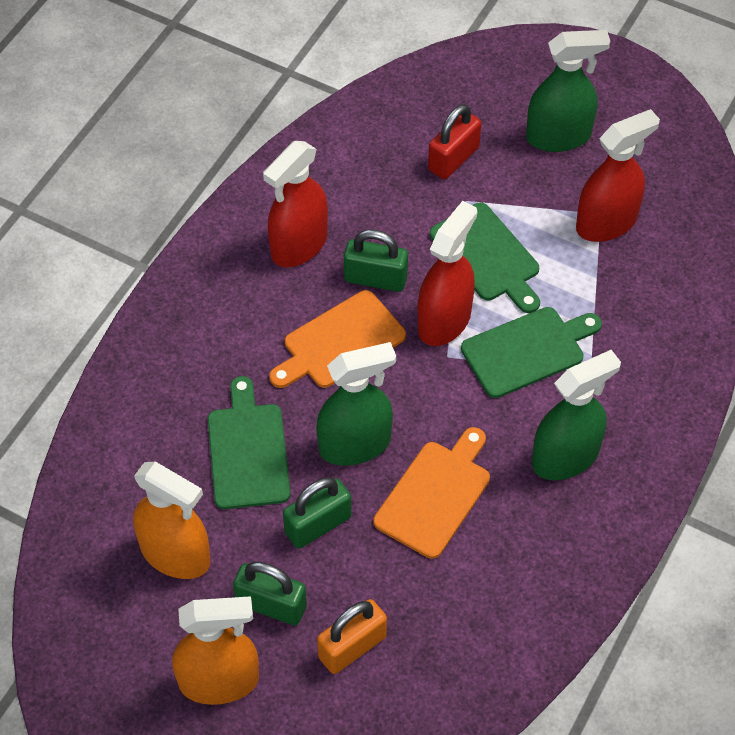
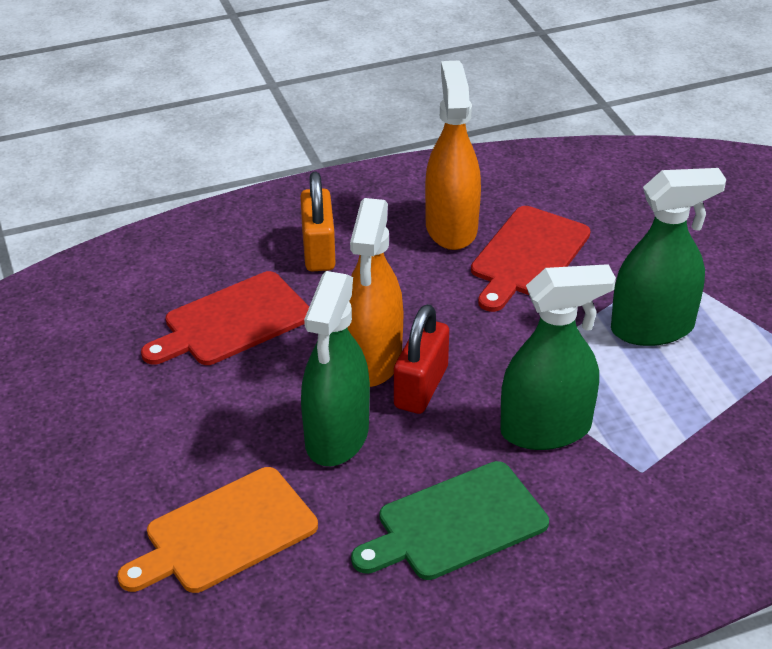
green cutting board: 3 -> 1
green padlock: 3 -> 0
orange cutting board: 2 -> 1
red cutting board: 0 -> 2
red spray bottle: 3 -> 0

